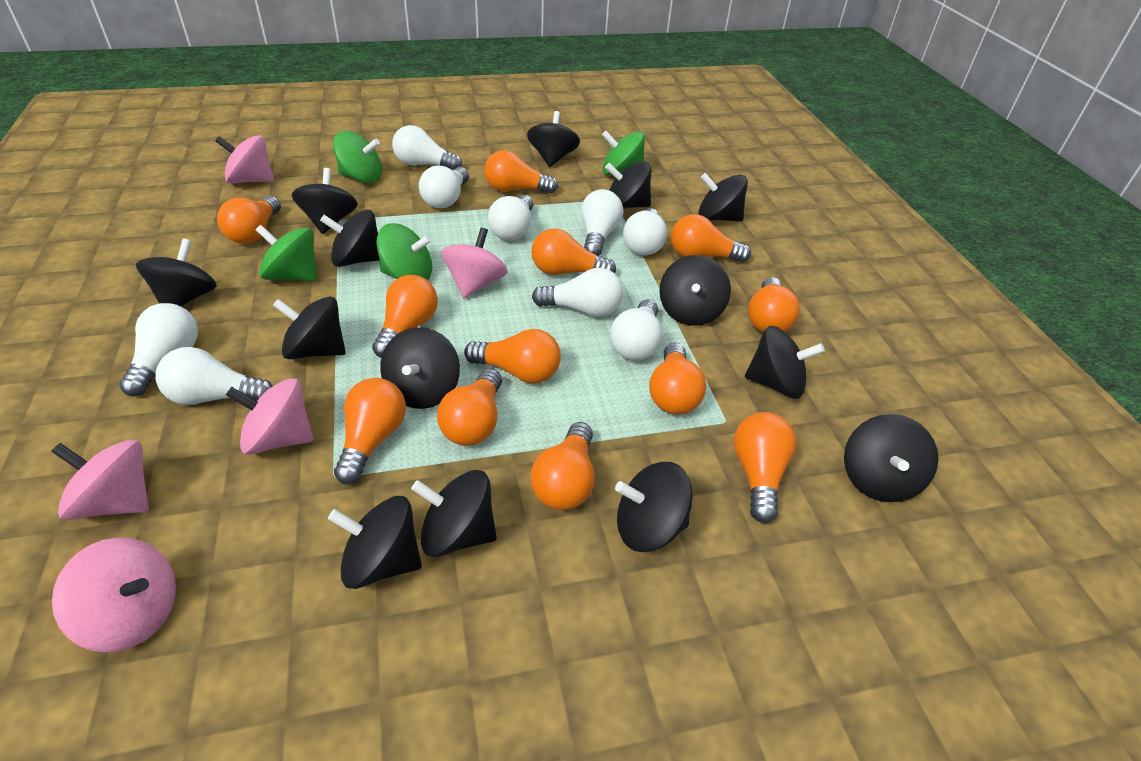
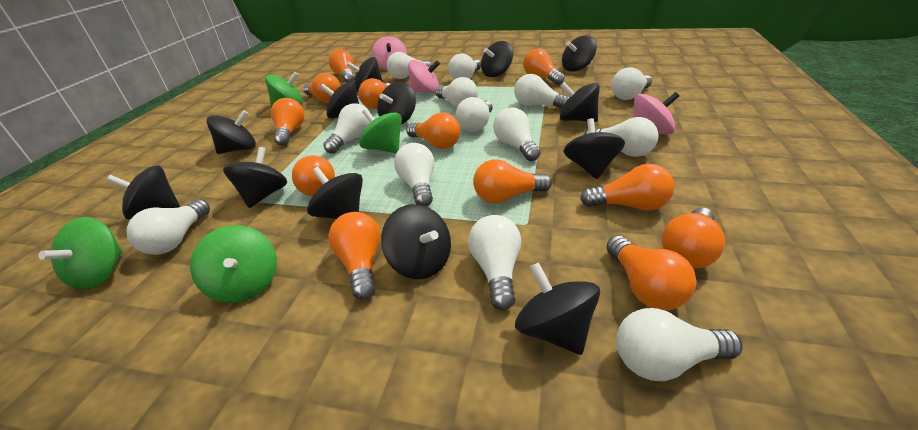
black spinning top: 14 -> 13
pink spinning top: 5 -> 3
white light bulb: 9 -> 13

